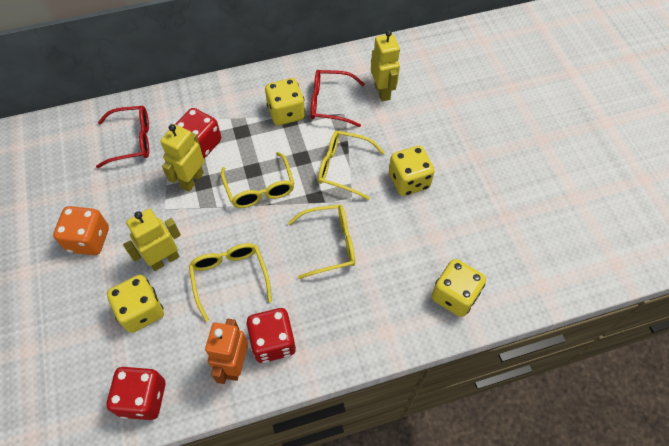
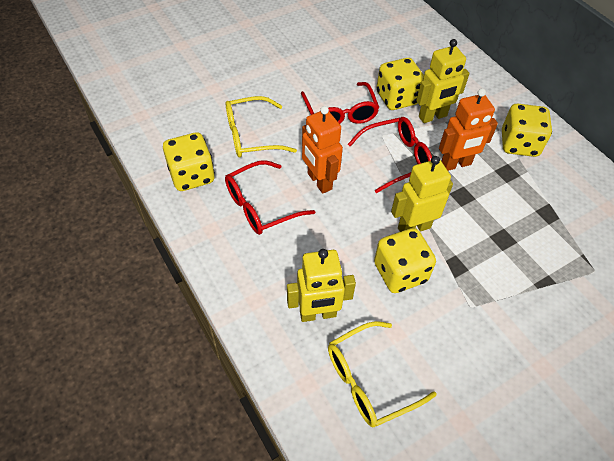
orange dice: 1 -> 0
orange robot: 1 -> 2
red dice: 3 -> 0
red glasses: 2 -> 3
yellow glasses: 4 -> 2

